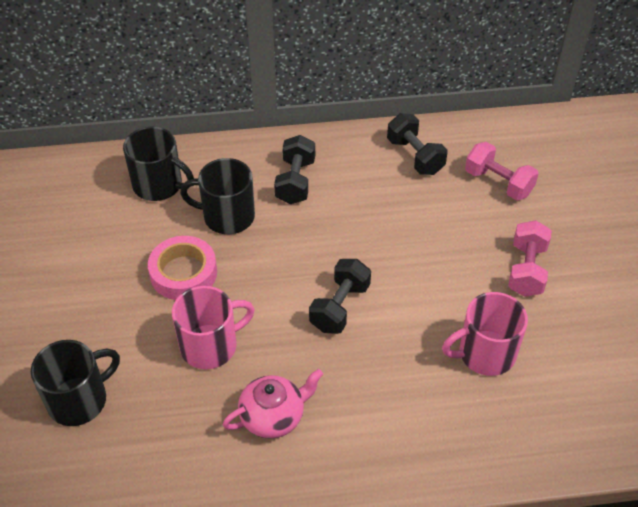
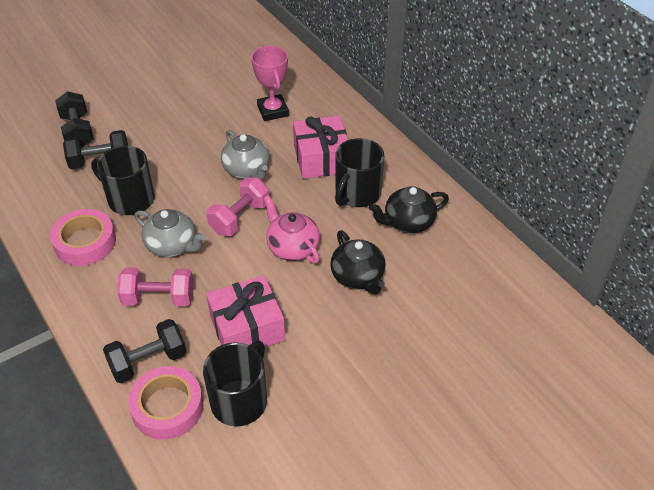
black teapot: 0 -> 2
grey teapot: 0 -> 2
pink gift: 0 -> 2
pink mug: 2 -> 0
pink tape: 1 -> 2
pink trophy: 0 -> 1

